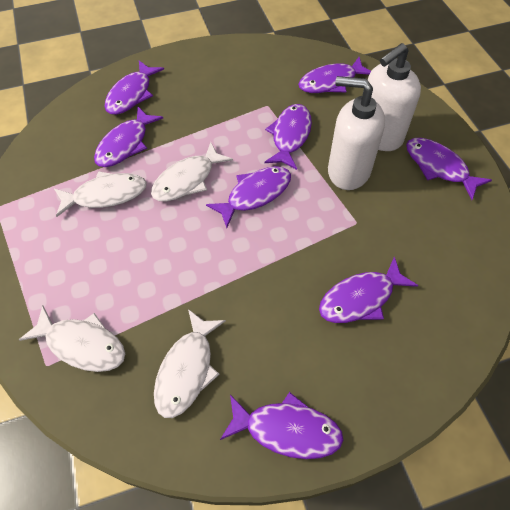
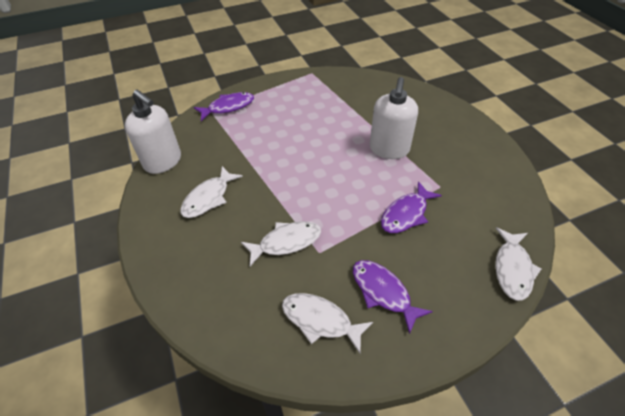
purple fish: 8 -> 3

